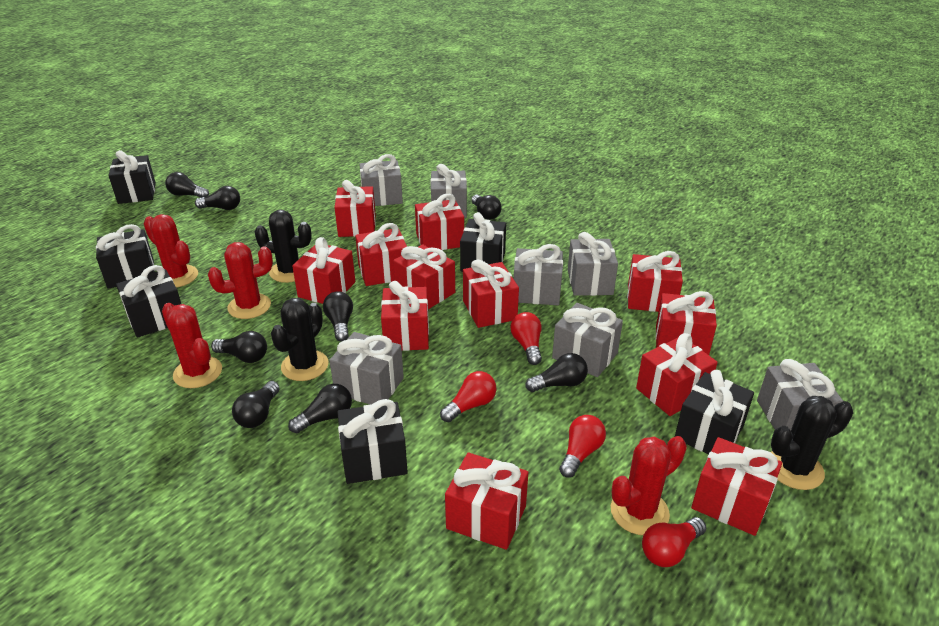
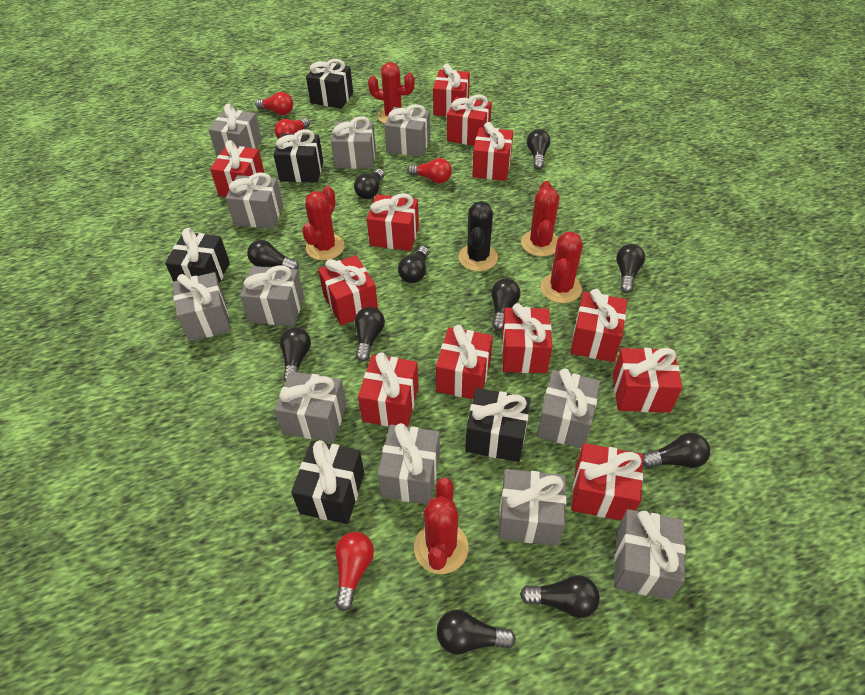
black cactus: 3 -> 1
black gift: 6 -> 5
black light bulb: 8 -> 11
grey gift: 7 -> 11
red cactus: 4 -> 5

